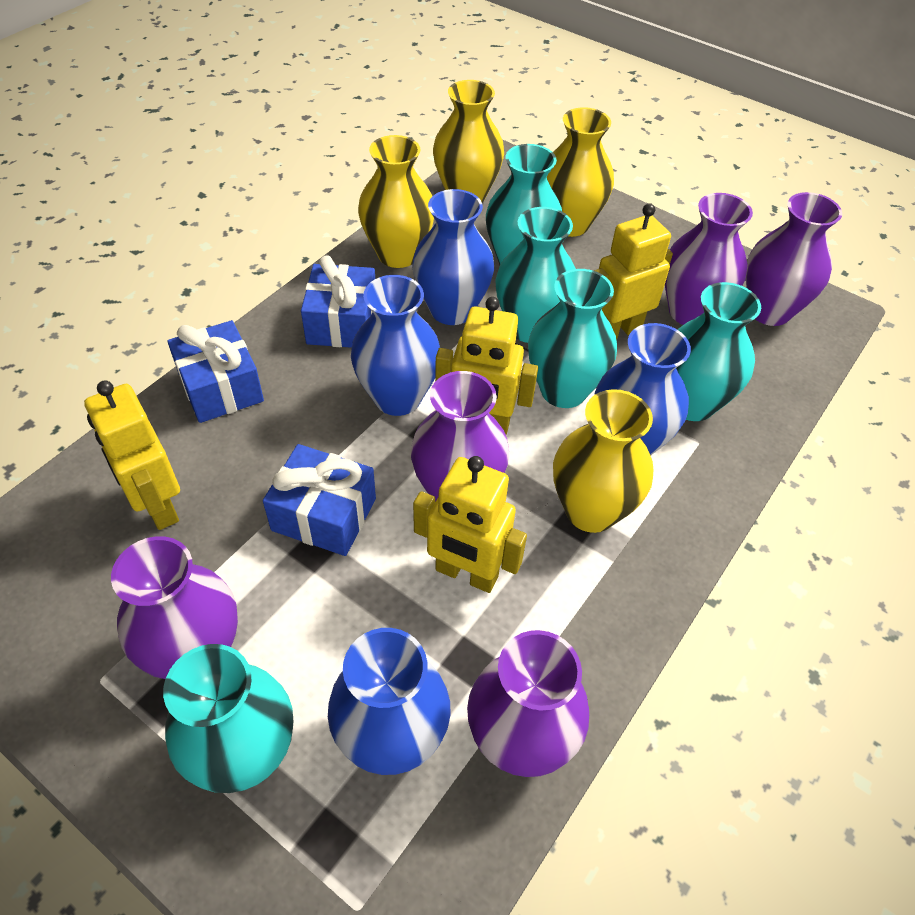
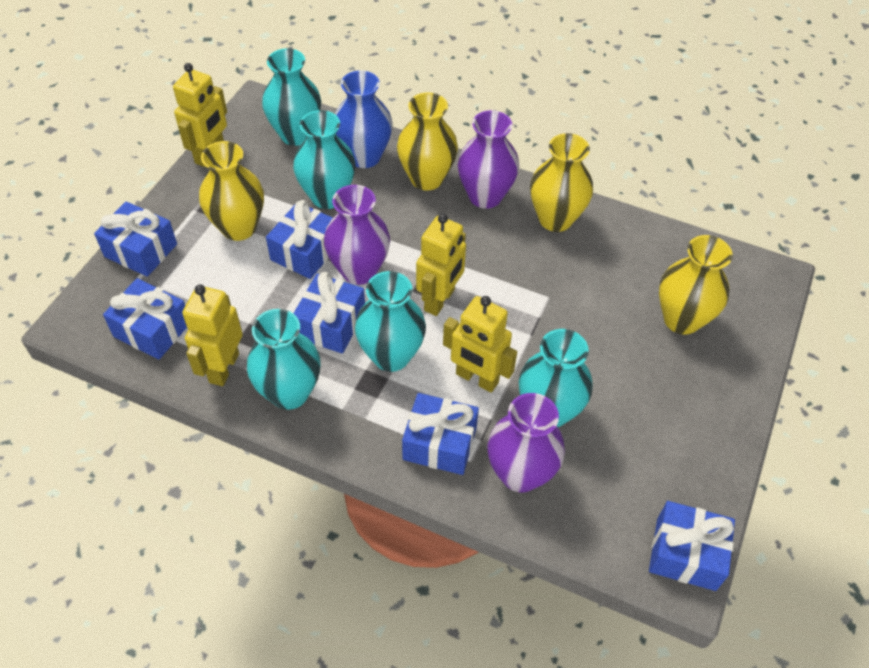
blue gift: 3 -> 6
blue vase: 4 -> 1
purple vase: 5 -> 3

